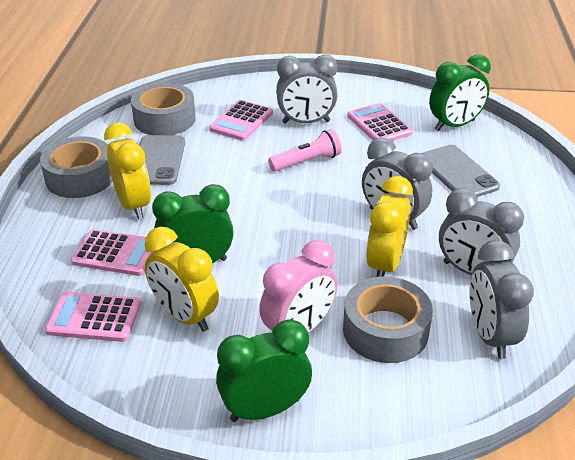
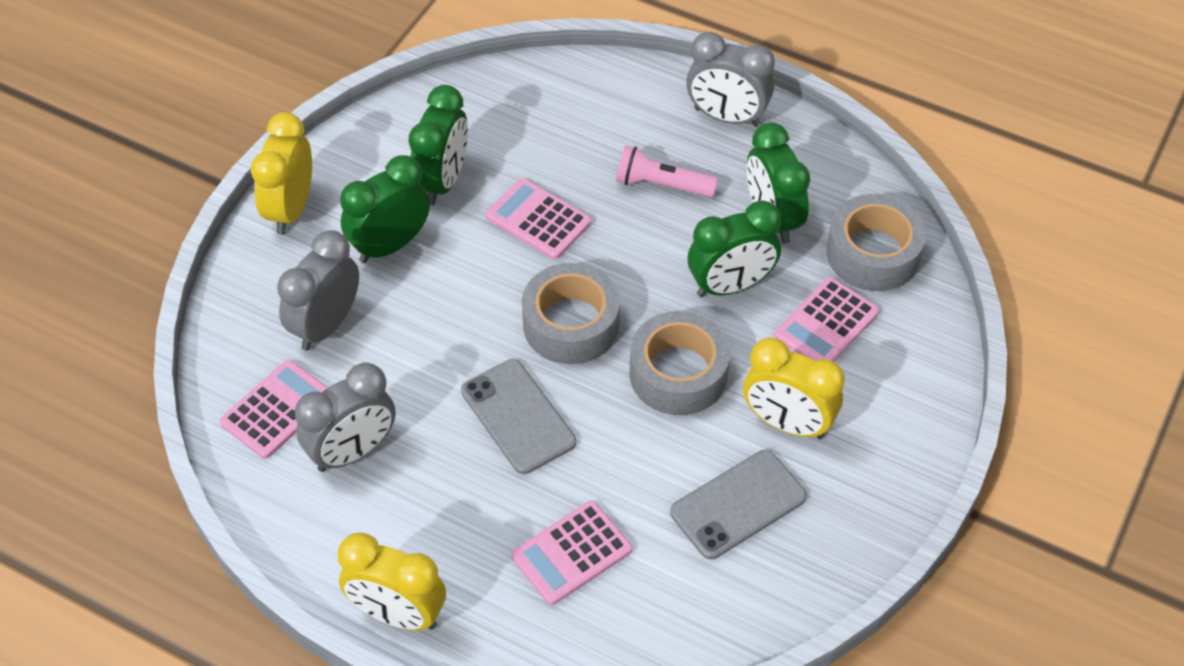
green clock: 3 -> 4
grey clock: 4 -> 3
pink clock: 1 -> 0

